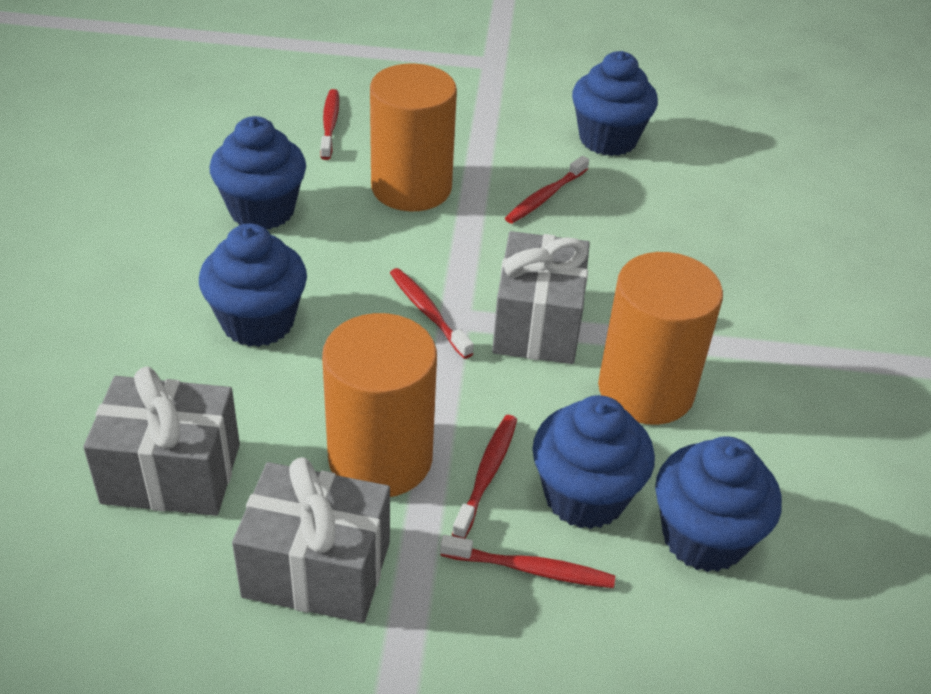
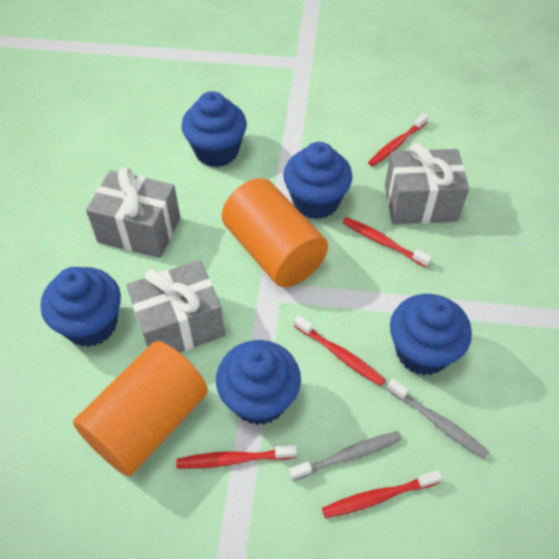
grey toothbrush: 0 -> 2
orange cylinder: 3 -> 2

